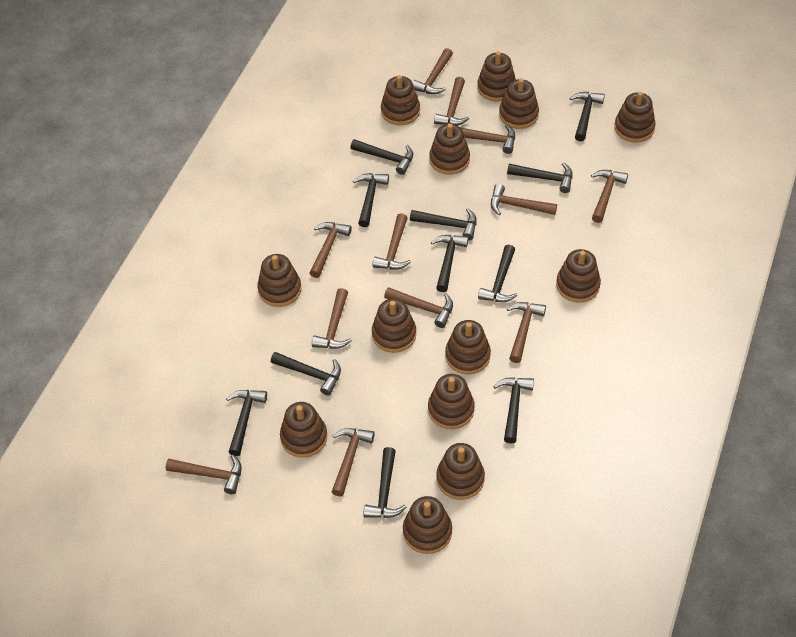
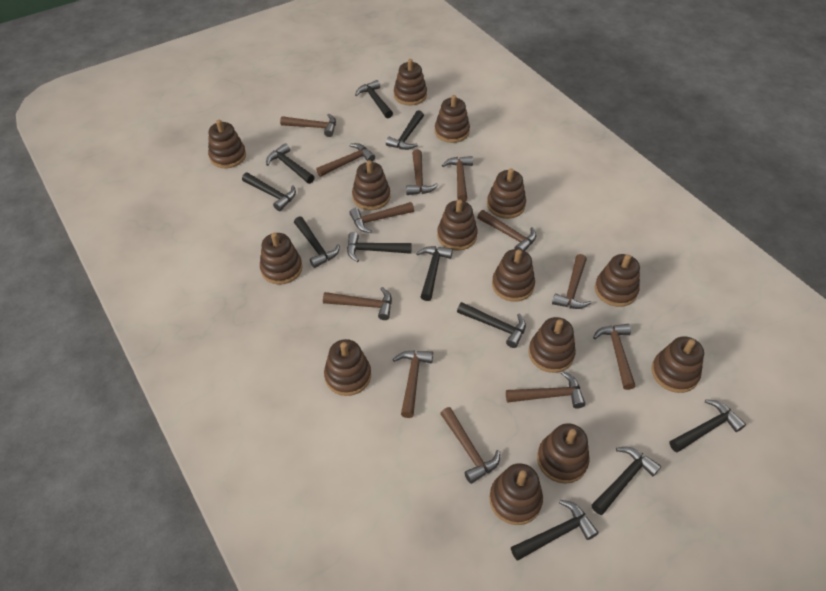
brown stacking toy: 13 -> 14

